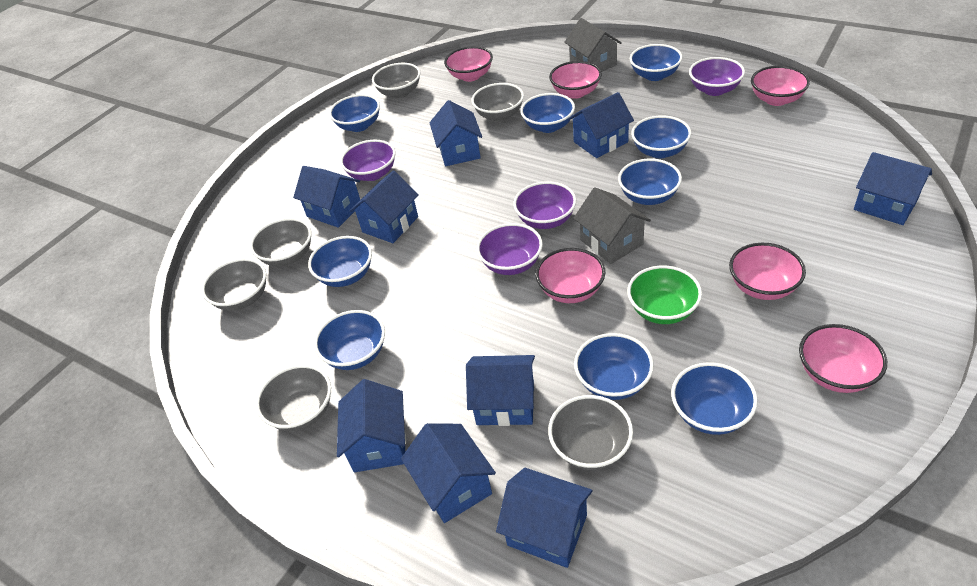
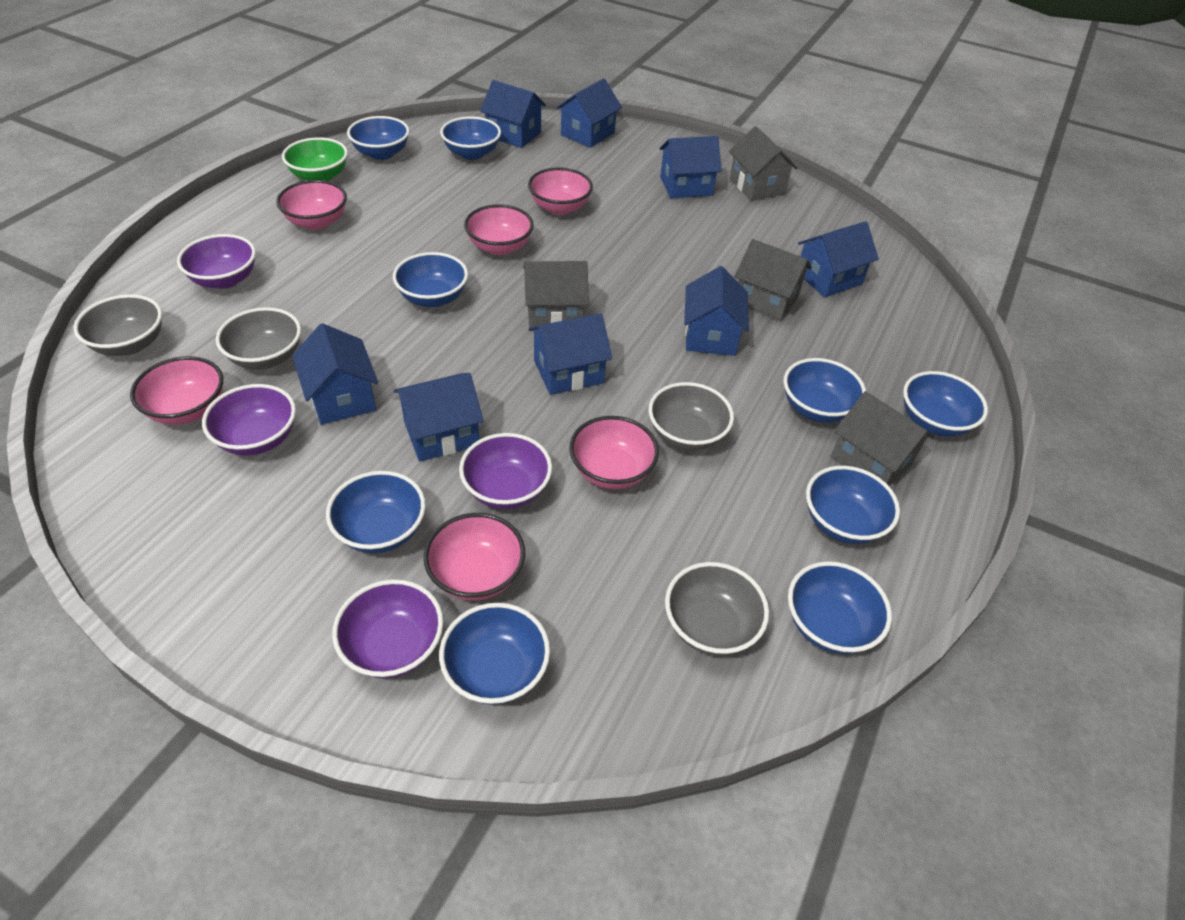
blue house: 9 -> 8
grey bowl: 6 -> 4
grey house: 2 -> 4

